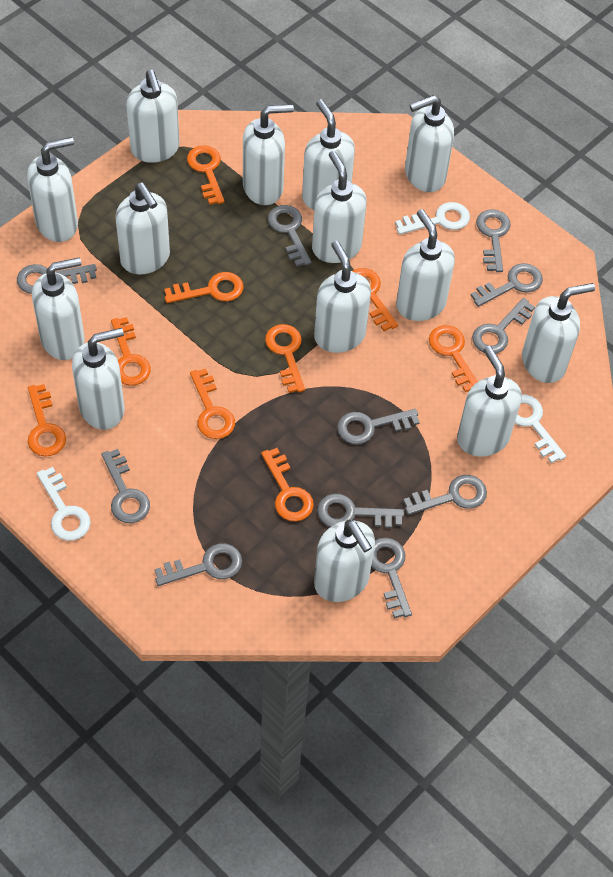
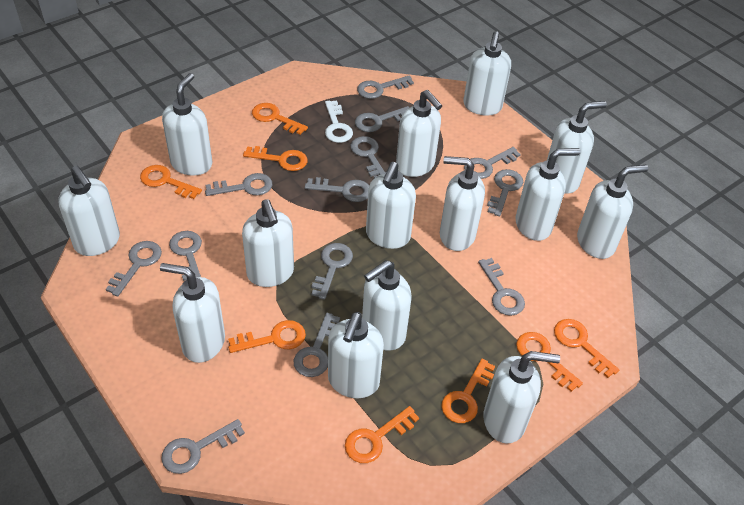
grey key: 11 -> 13
orange key: 9 -> 8
white key: 3 -> 1

